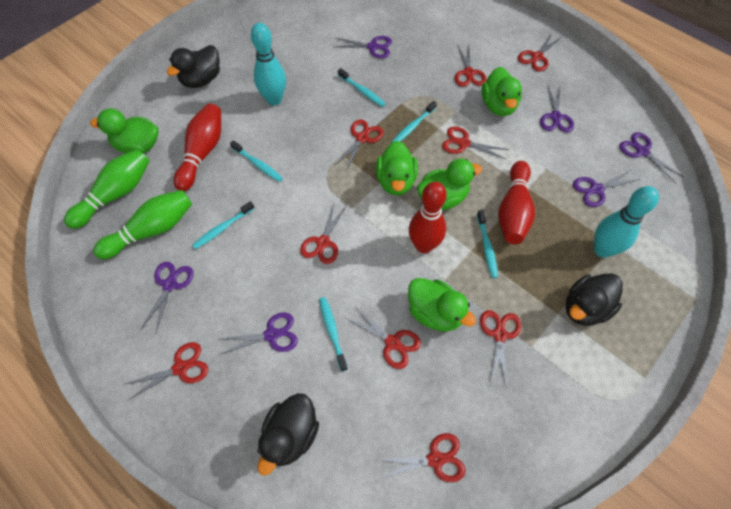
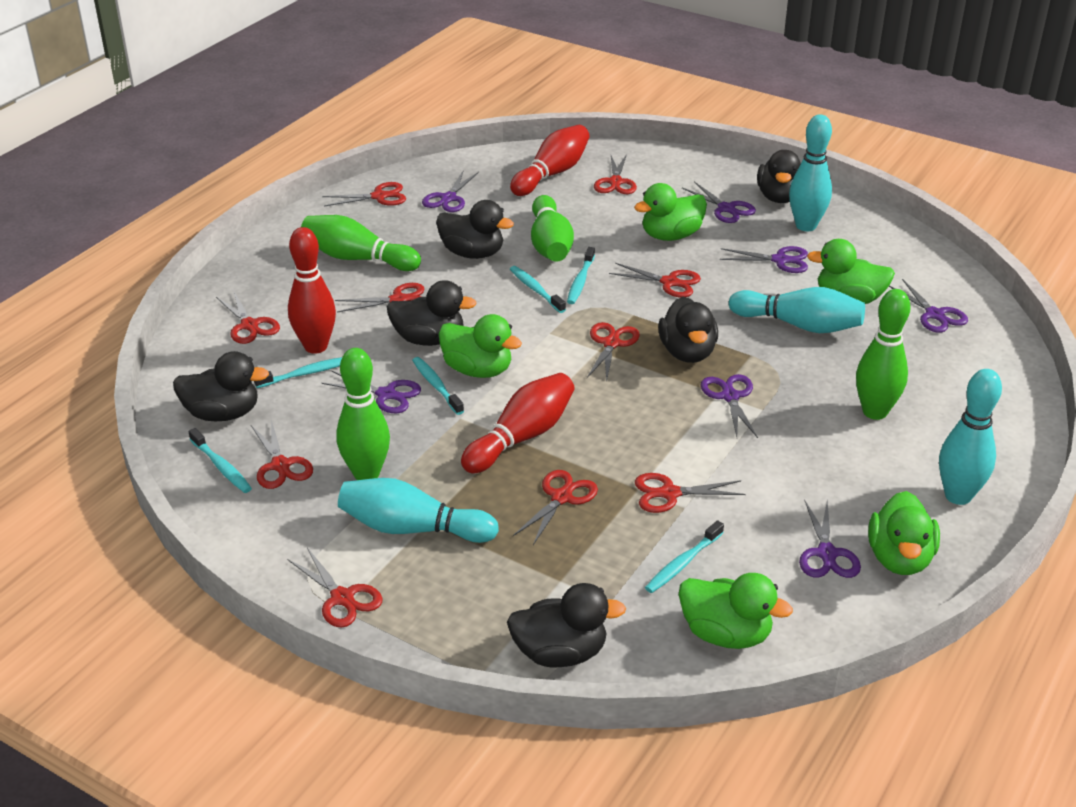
black duck: 3 -> 6
green bowling pin: 2 -> 4
purple scissors: 6 -> 7
red scissors: 9 -> 10
turquoise bowling pin: 2 -> 4

